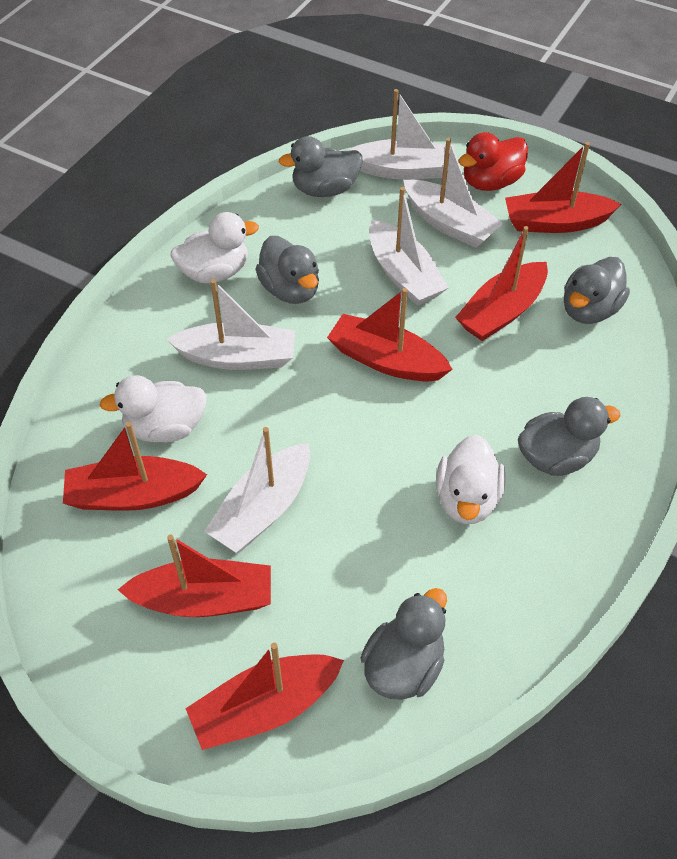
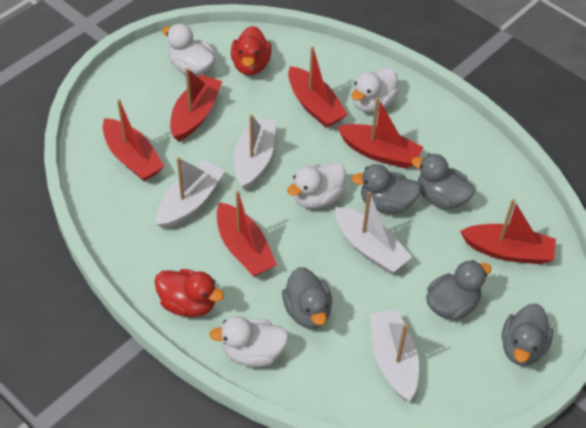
red duck: 1 -> 2
white boat: 5 -> 4
white duck: 3 -> 4

